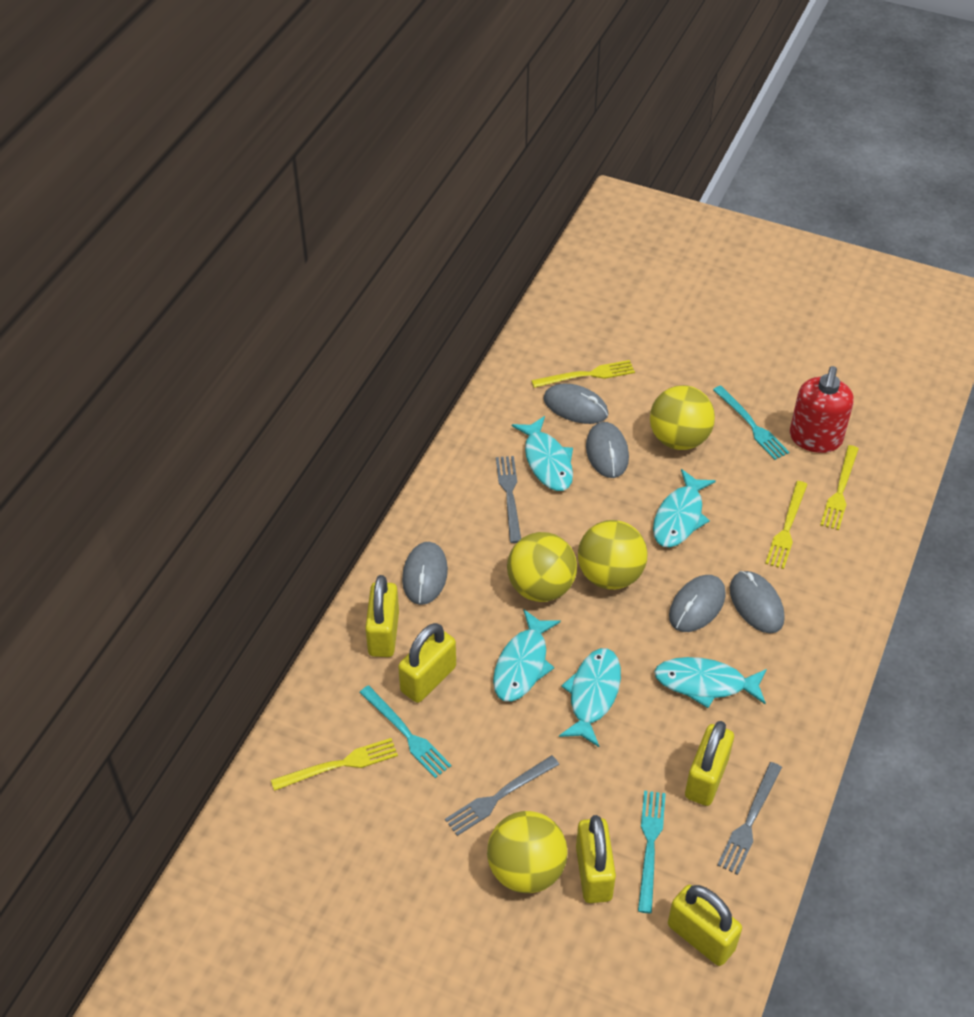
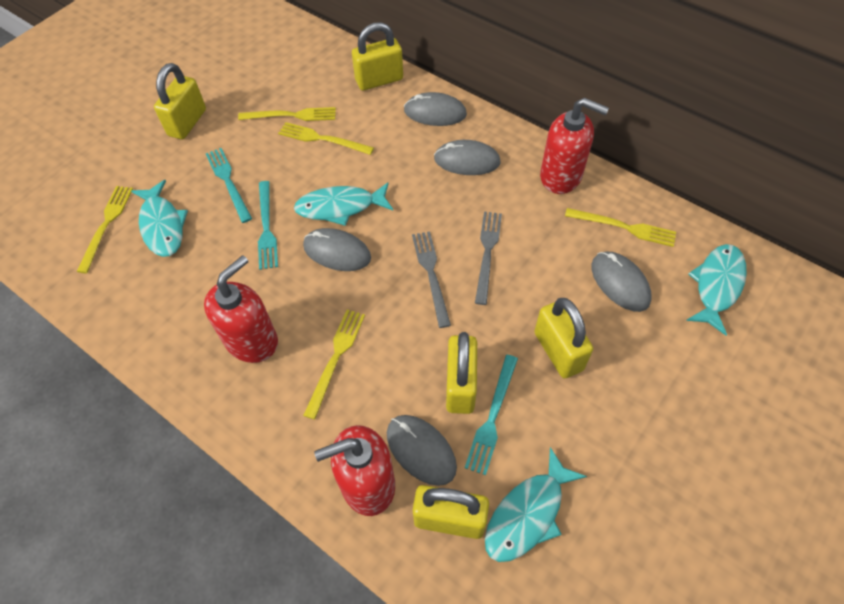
grey fork: 3 -> 2
red soap dispenser: 1 -> 3
turquoise fish: 5 -> 4
yellow ball: 4 -> 0
yellow fork: 4 -> 5

